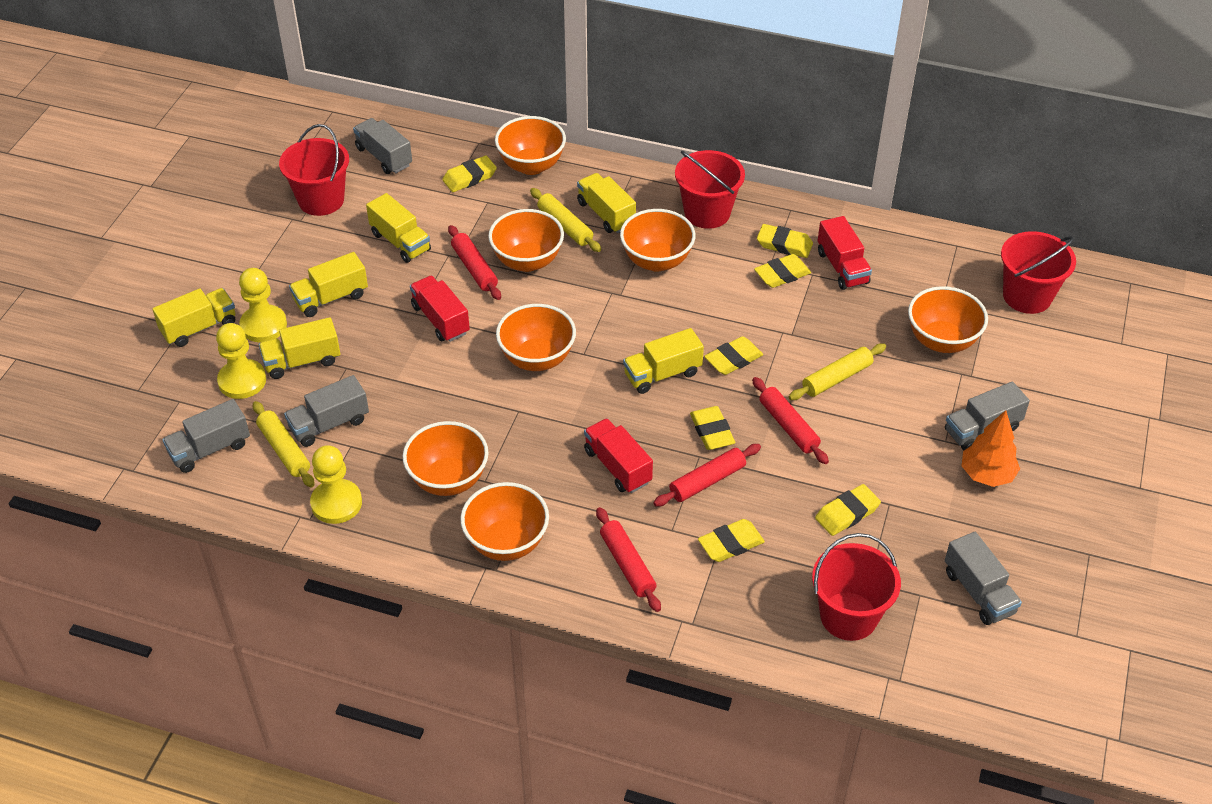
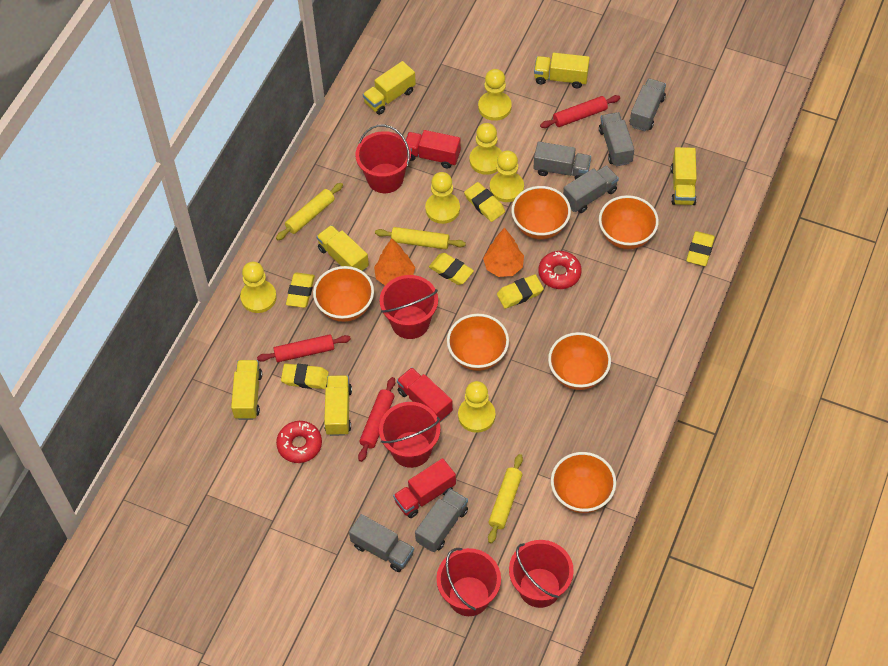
grey truck: 5 -> 6
orange bowl: 7 -> 6
orange tree: 1 -> 2
red bucket: 4 -> 5
red donut: 0 -> 2
red rolling pin: 4 -> 3
yellow eraser: 7 -> 6
yellow pawn: 3 -> 6

